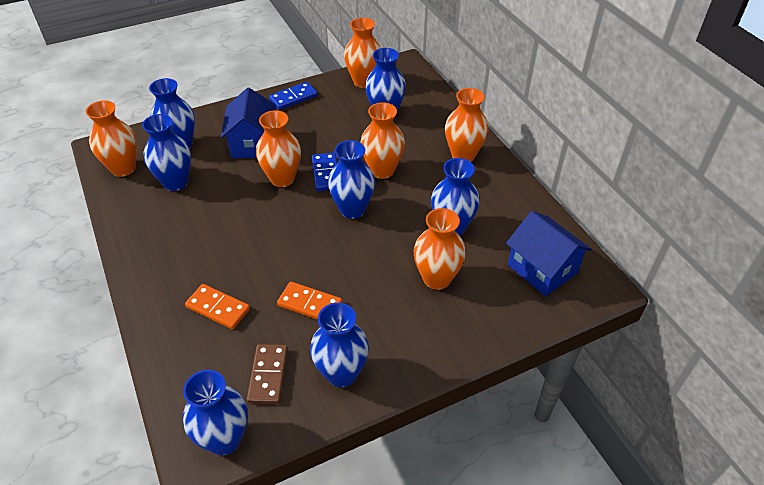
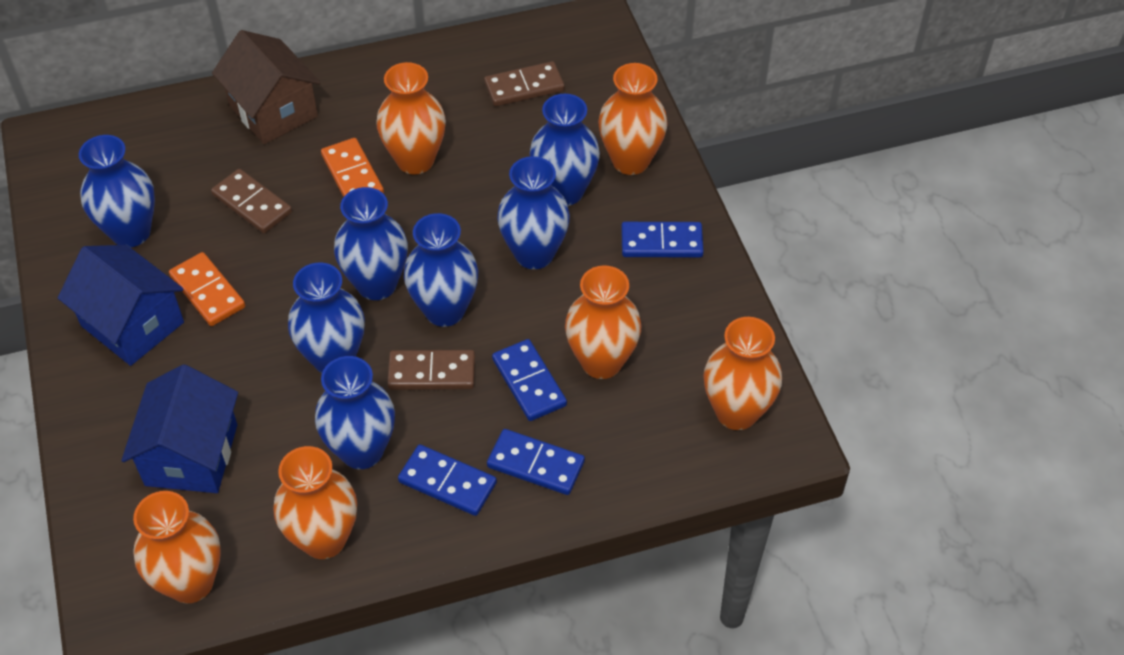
blue domino: 2 -> 4
brown domino: 1 -> 3
brown house: 0 -> 1

